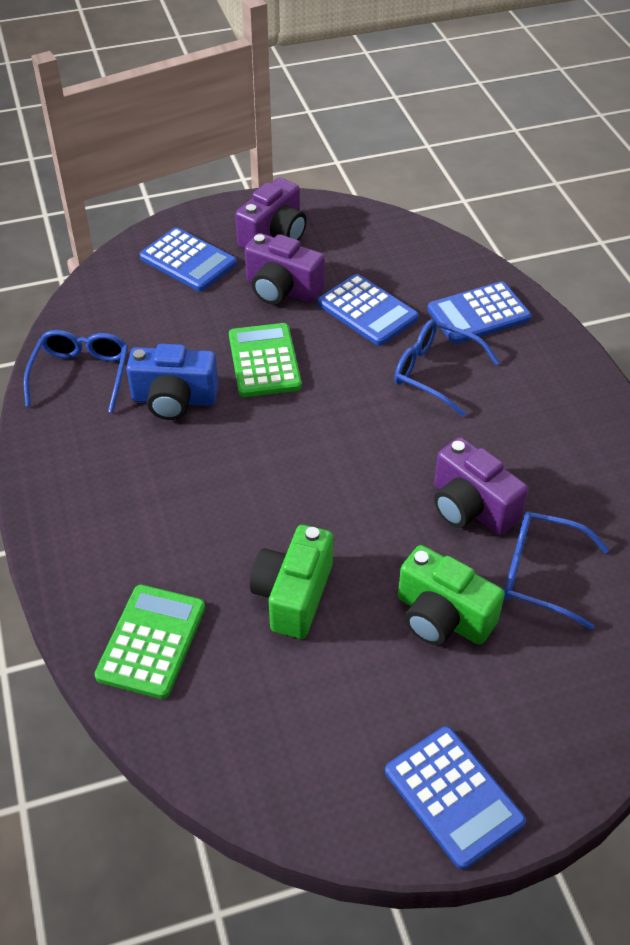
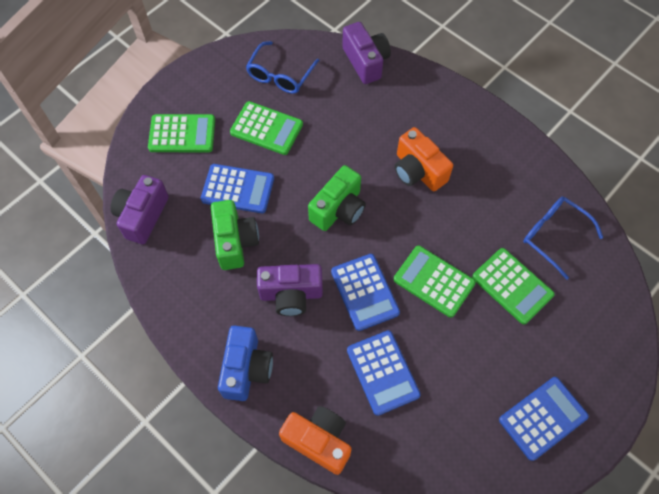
blue glasses: 3 -> 2
green calculator: 2 -> 4
orange camera: 0 -> 2

